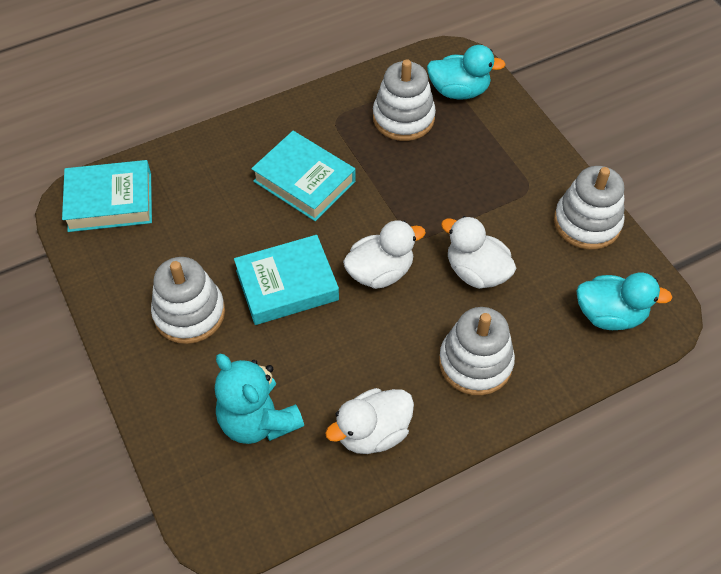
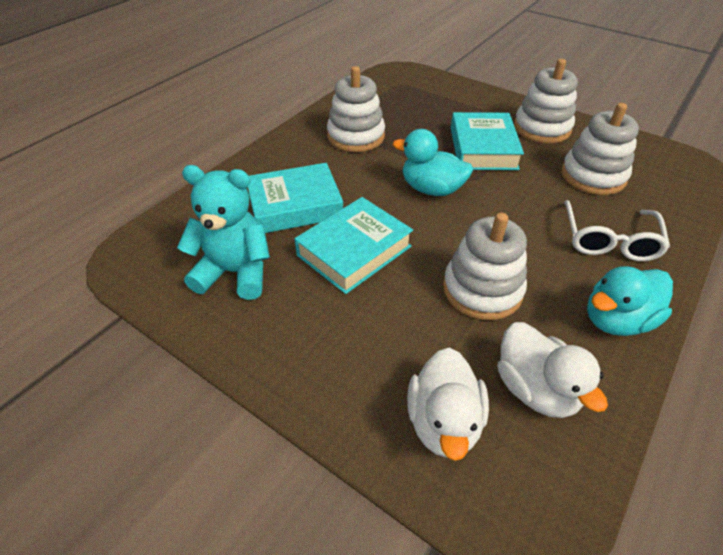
white duck: 3 -> 2
white glasses: 0 -> 1

